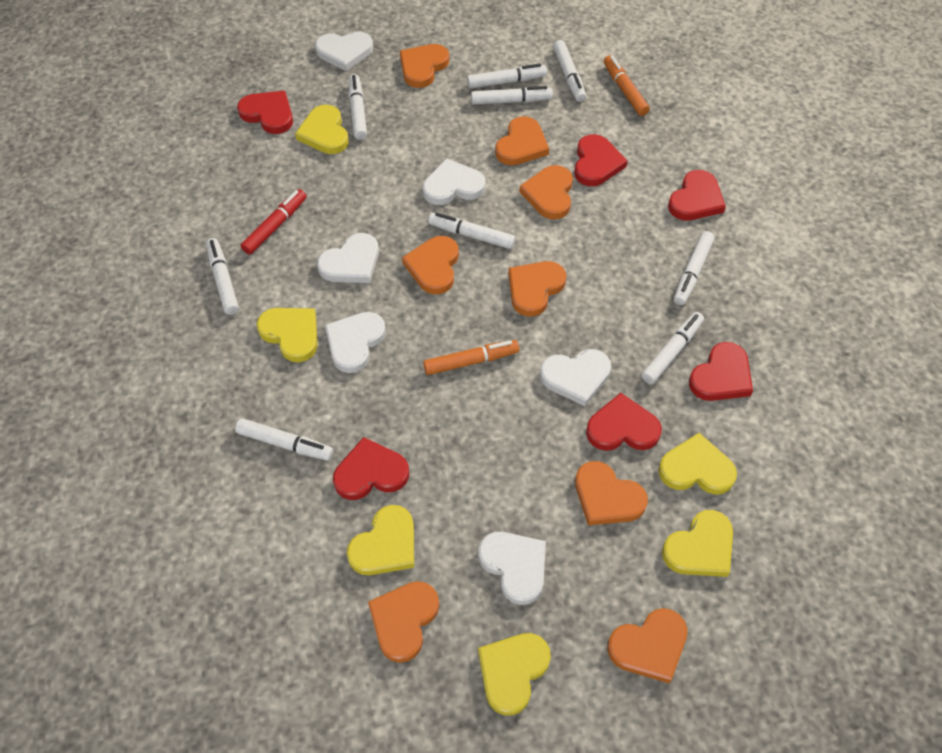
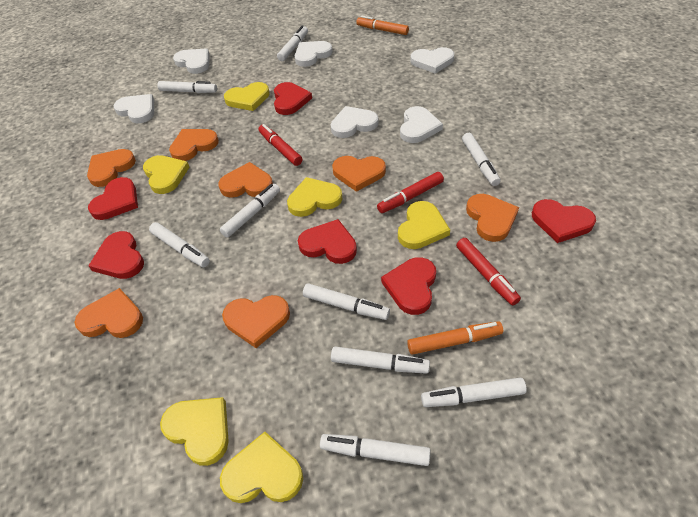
orange heart: 8 -> 7
red marker: 1 -> 3

